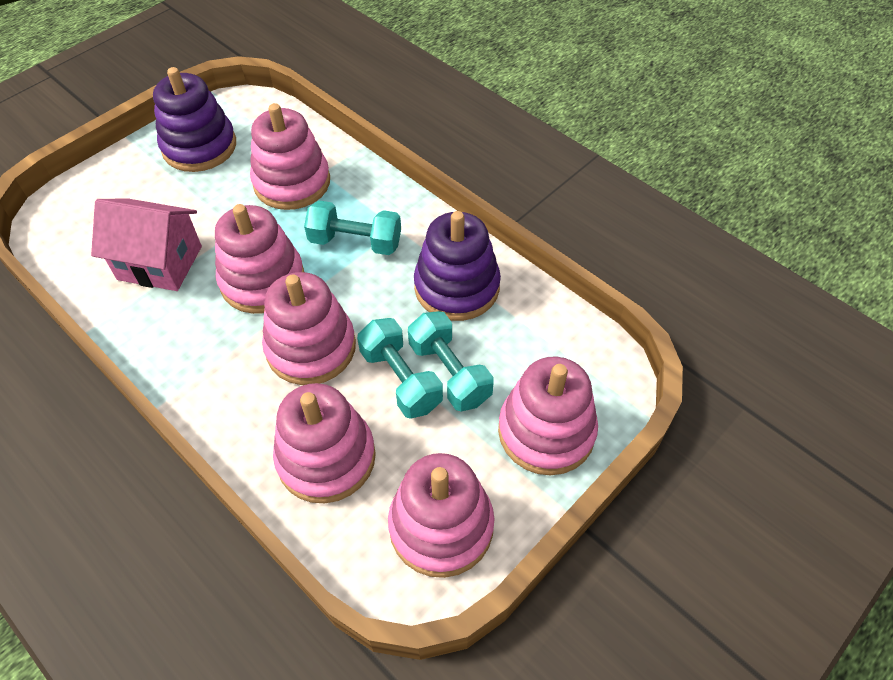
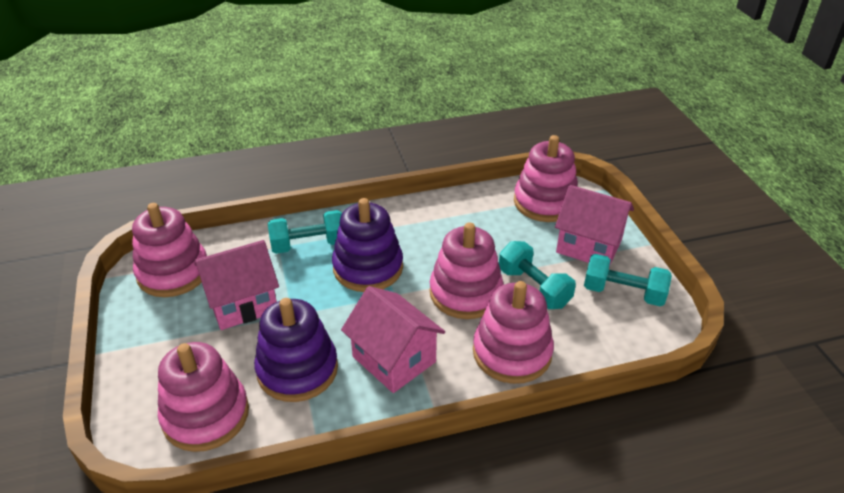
pink house: 1 -> 3
pink stacking toy: 6 -> 5

